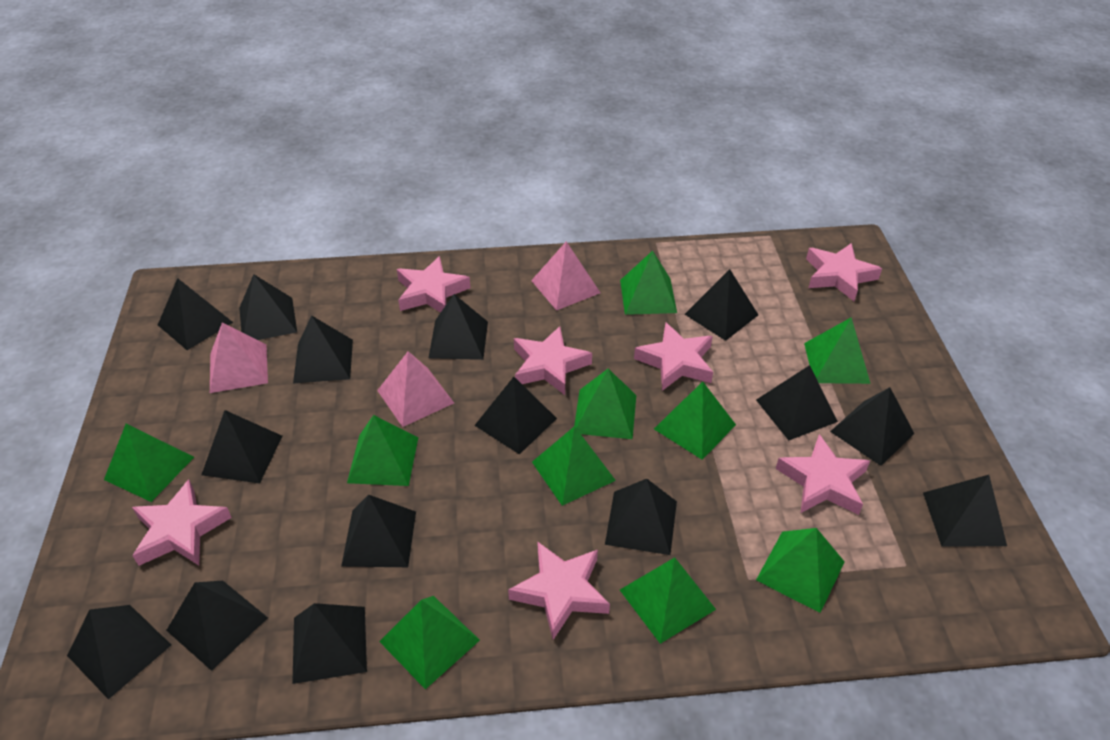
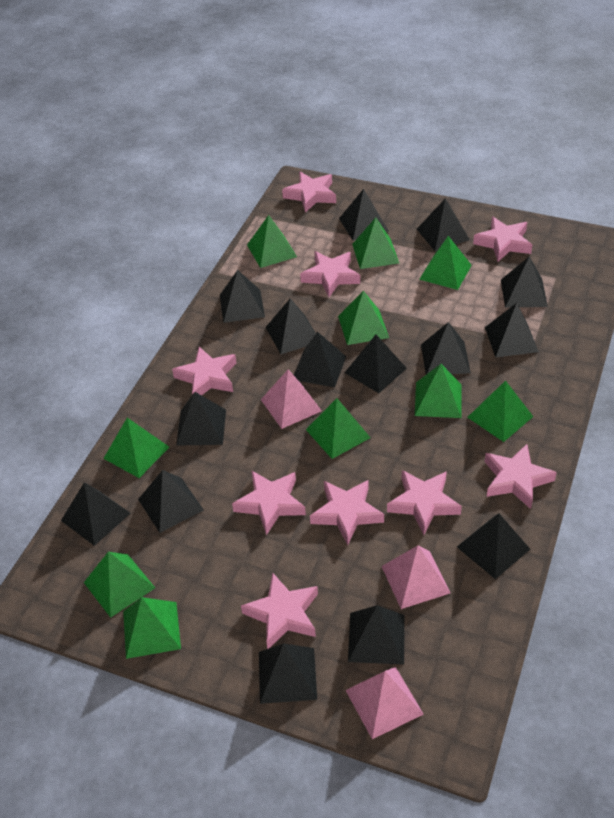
pink star: 7 -> 9

